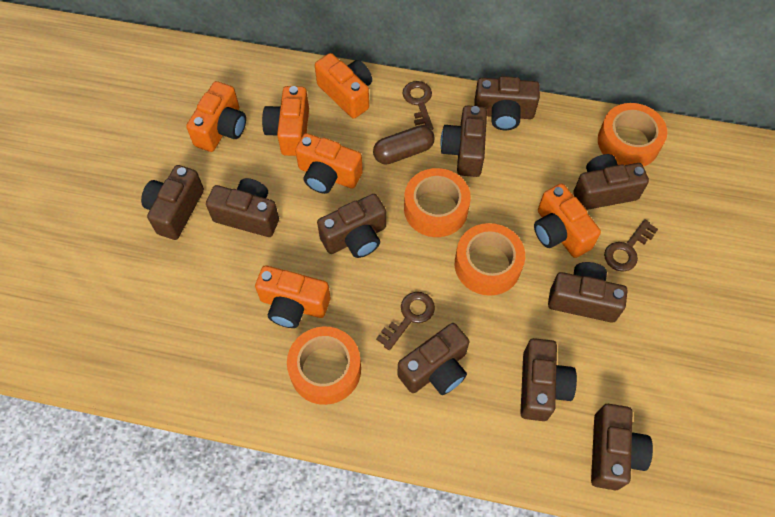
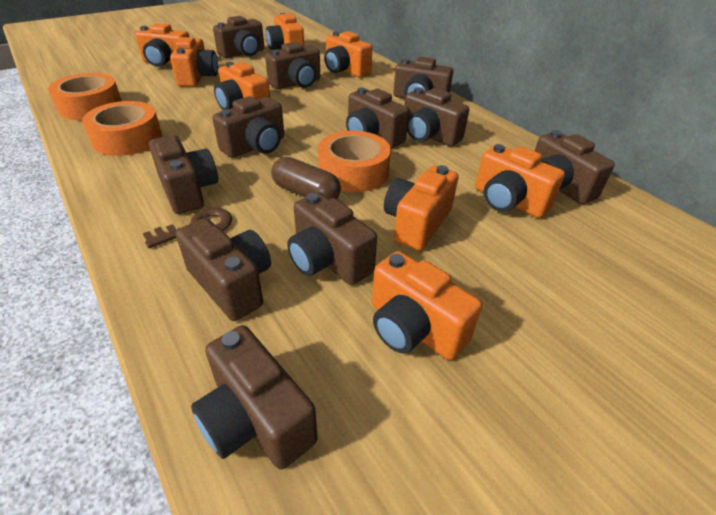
brown camera: 10 -> 11
brown key: 3 -> 1
orange camera: 6 -> 8
orange tape: 4 -> 3

